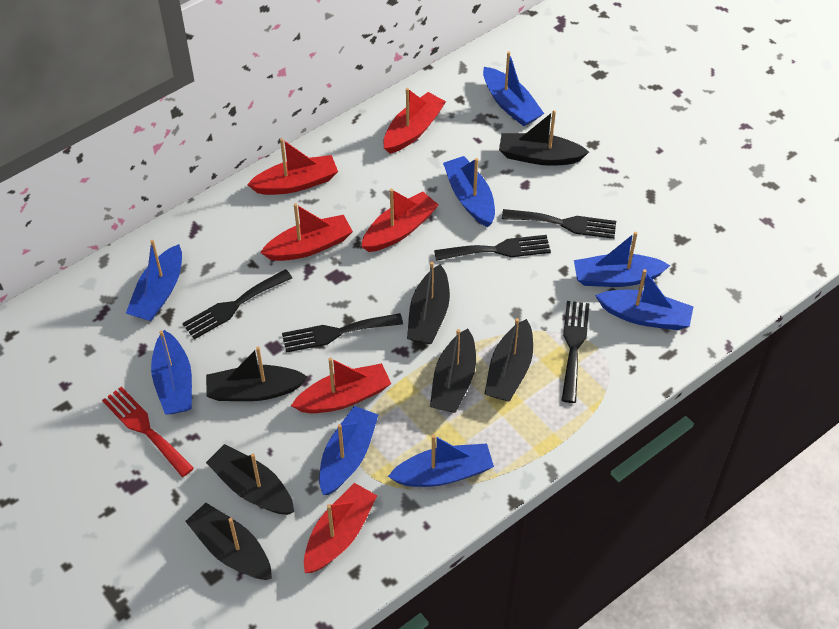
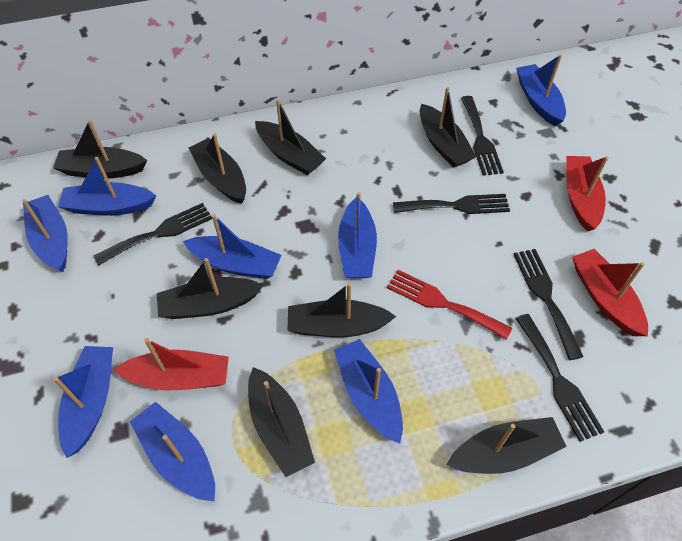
black boat: 7 -> 8
red boat: 6 -> 3

